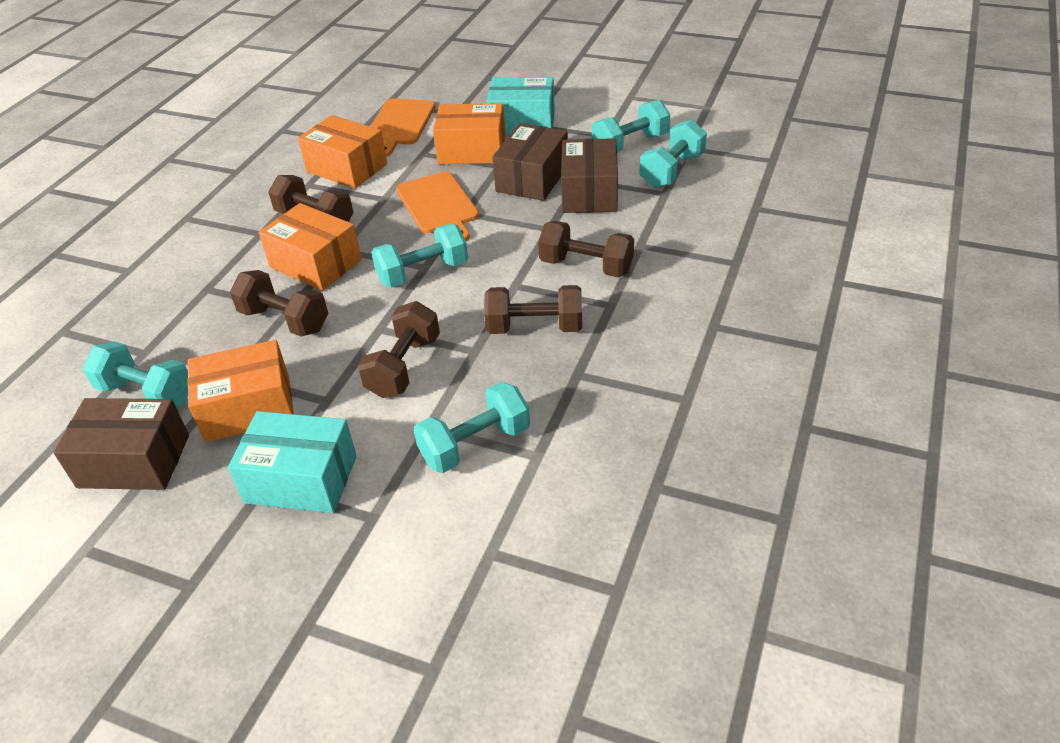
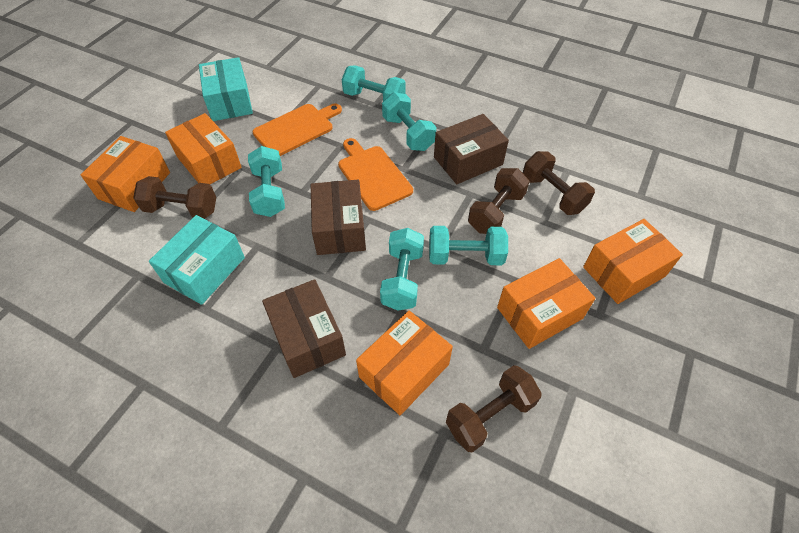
brown dumbbell: 5 -> 4
orange box: 4 -> 5

